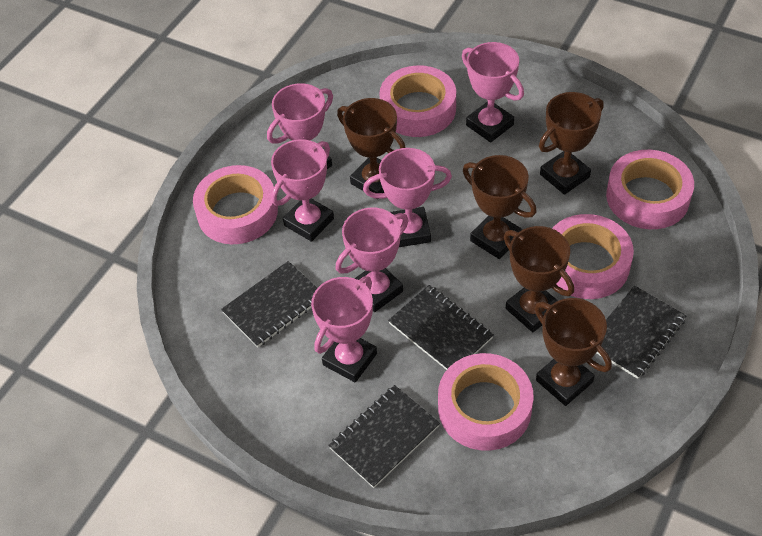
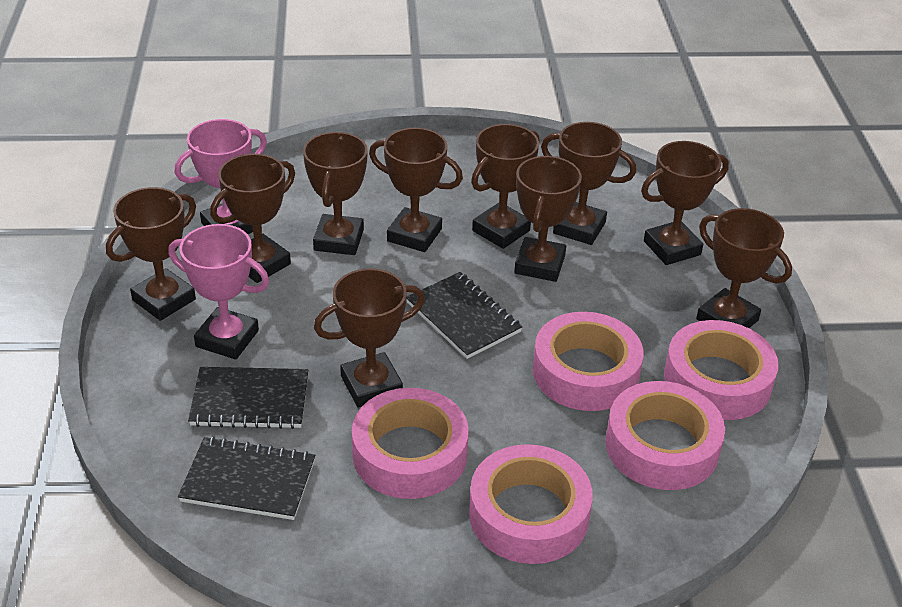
black notebook: 4 -> 3
brown trophy: 5 -> 10
pink trophy: 6 -> 2

